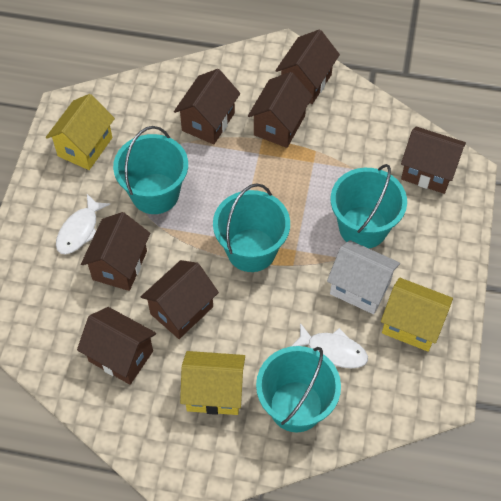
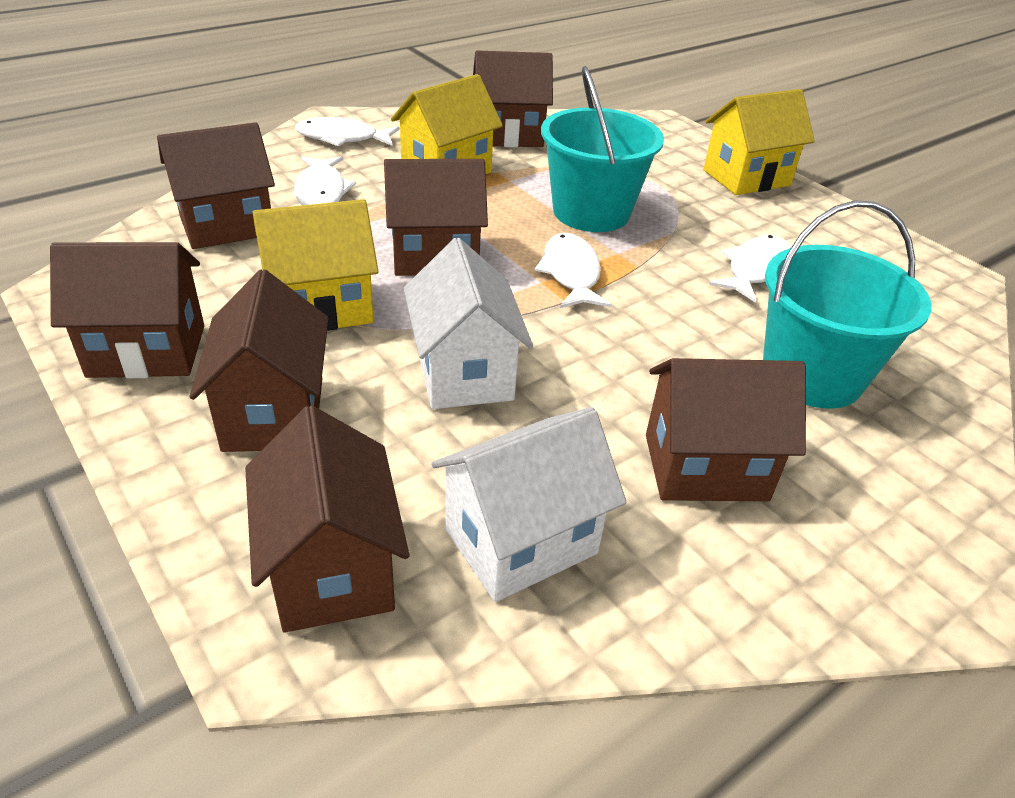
turquoise bucket: 4 -> 2
white fish: 2 -> 4
white house: 1 -> 2

